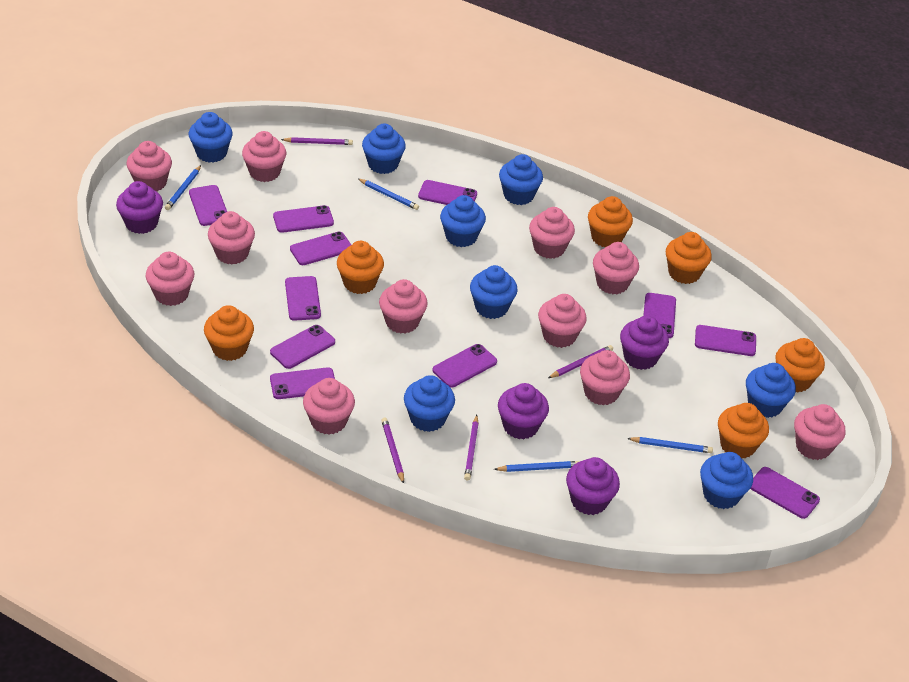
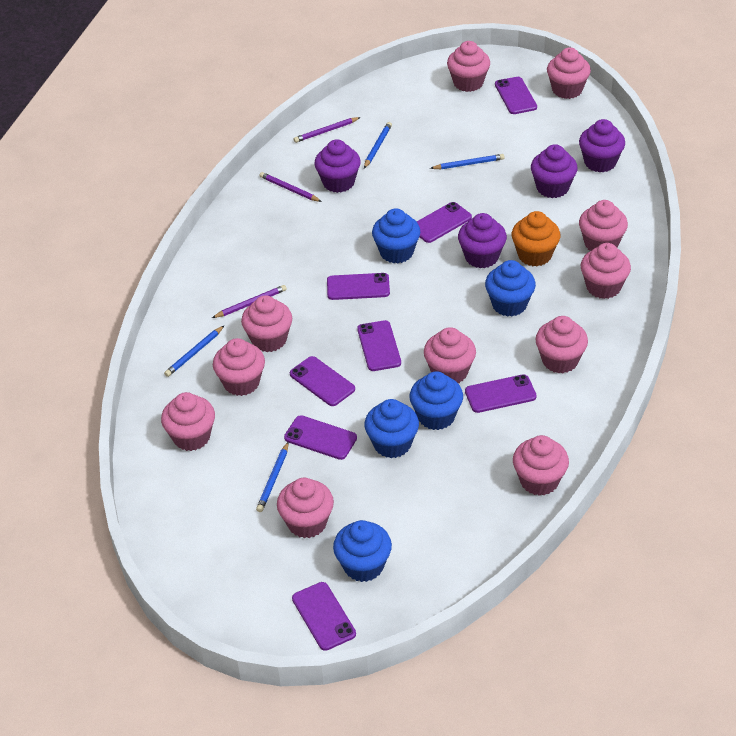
blue cupcake: 8 -> 5
orange cupcake: 6 -> 1
purple pencil: 4 -> 3
purple phone: 11 -> 8

